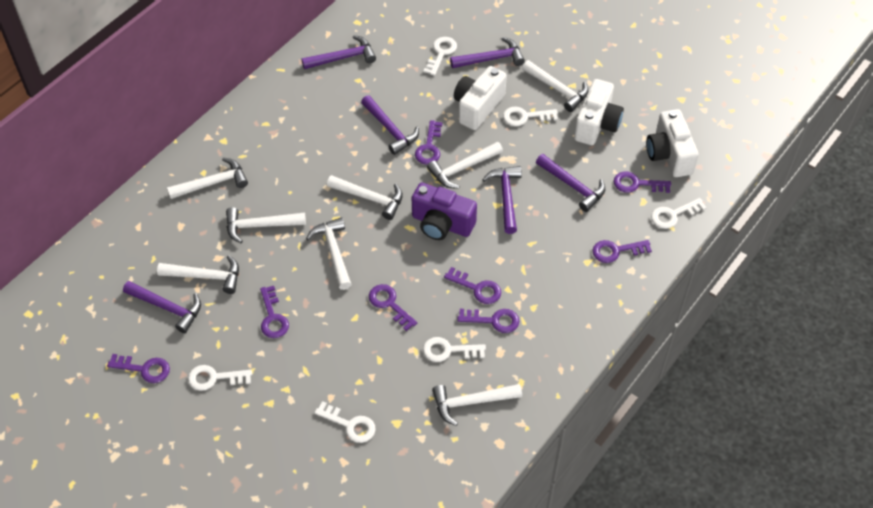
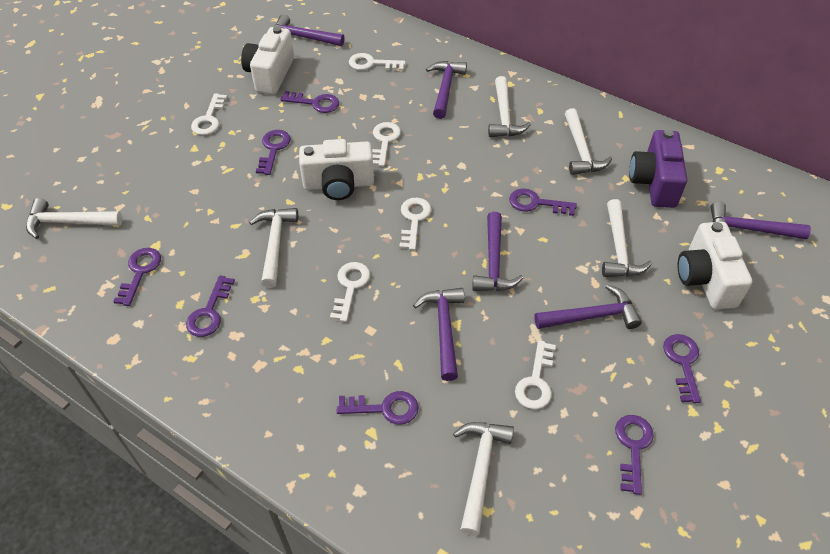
white hammer: 8 -> 6

